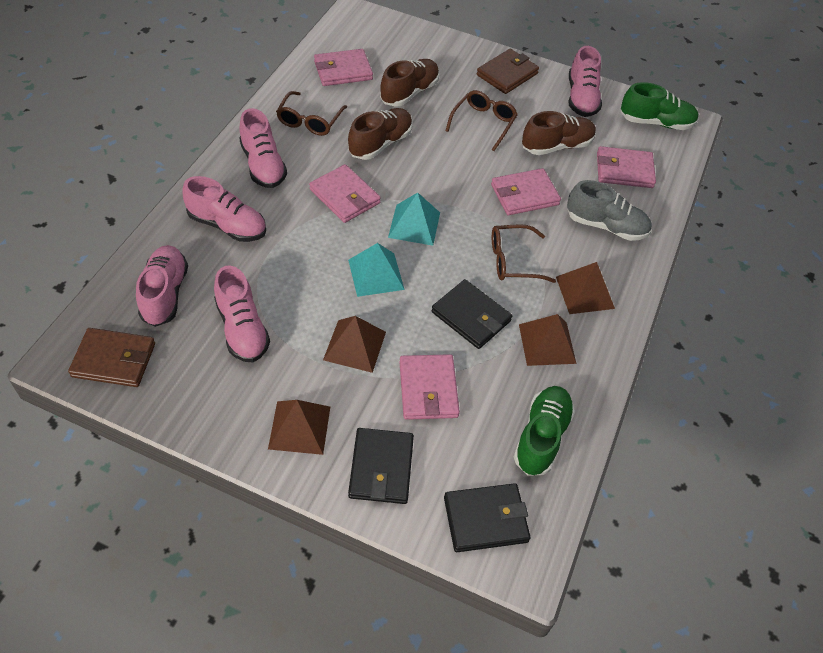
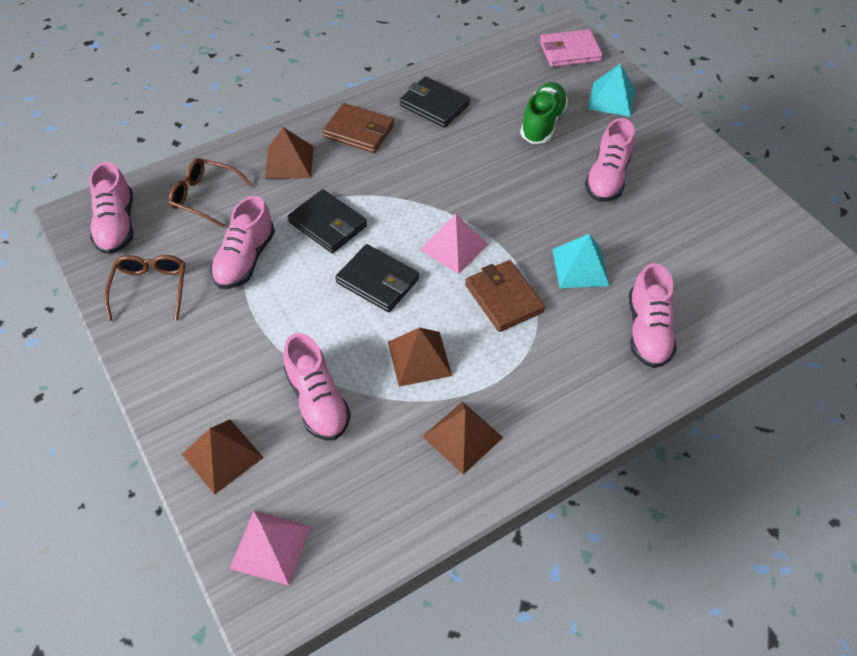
brown glasses: 3 -> 2
brown shoe: 3 -> 0
green shoe: 2 -> 1
grey shoe: 1 -> 0
pink pyramid: 0 -> 2
pink wallet: 5 -> 1

